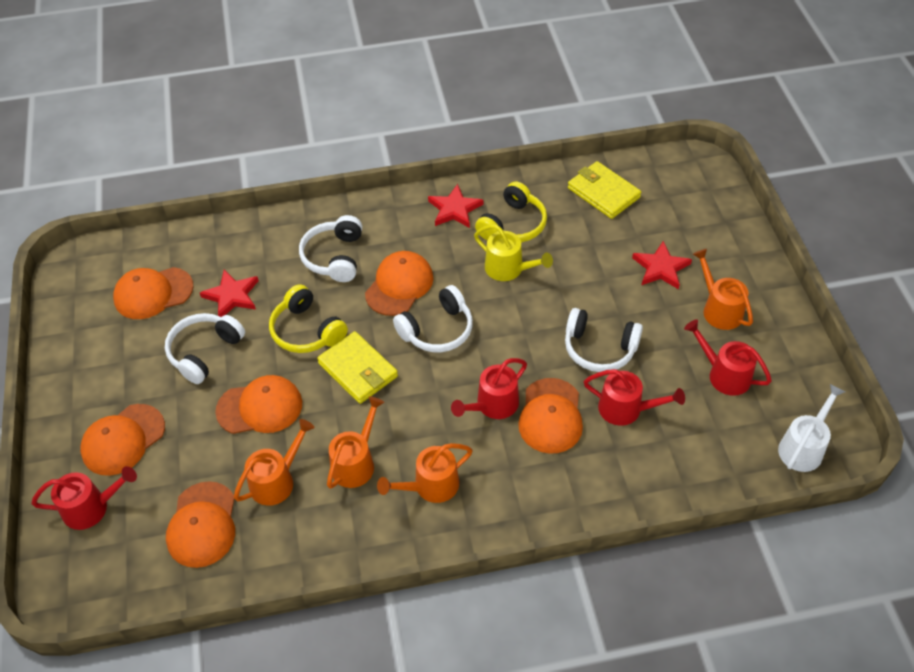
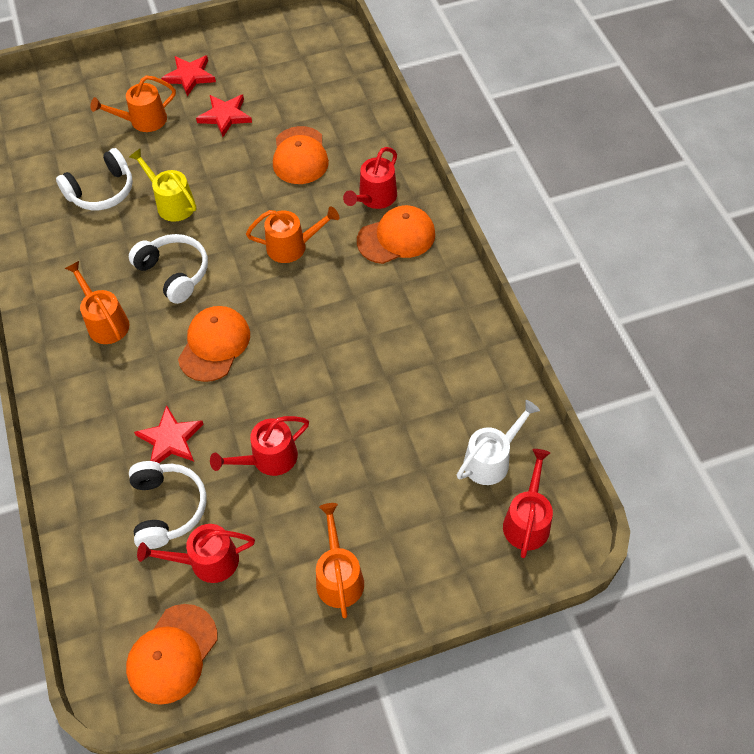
orange cap: 6 -> 4
white headphones: 4 -> 3
yellow headphones: 2 -> 0
yellow wallet: 2 -> 0

